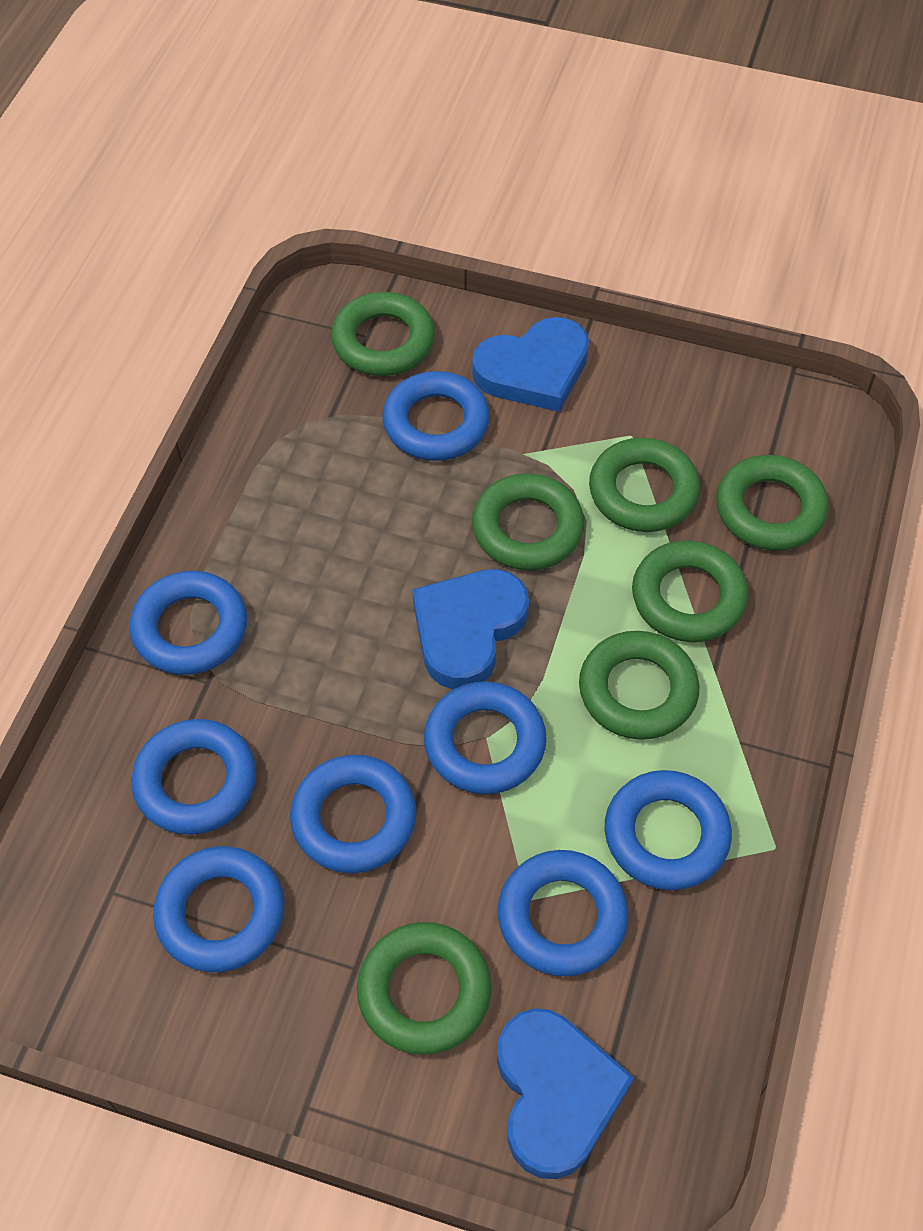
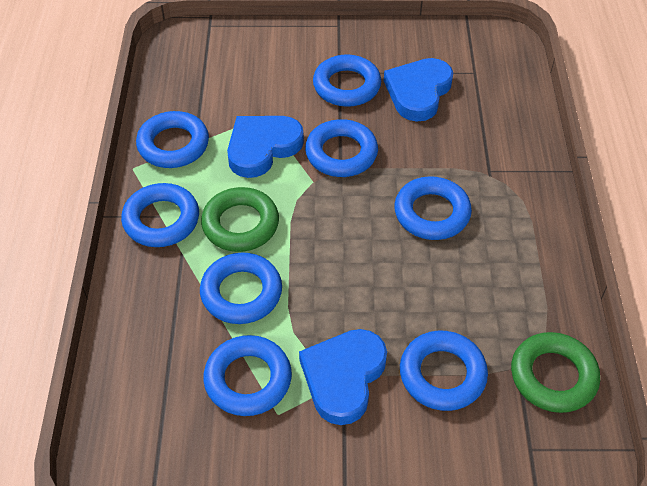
green ring: 7 -> 2

